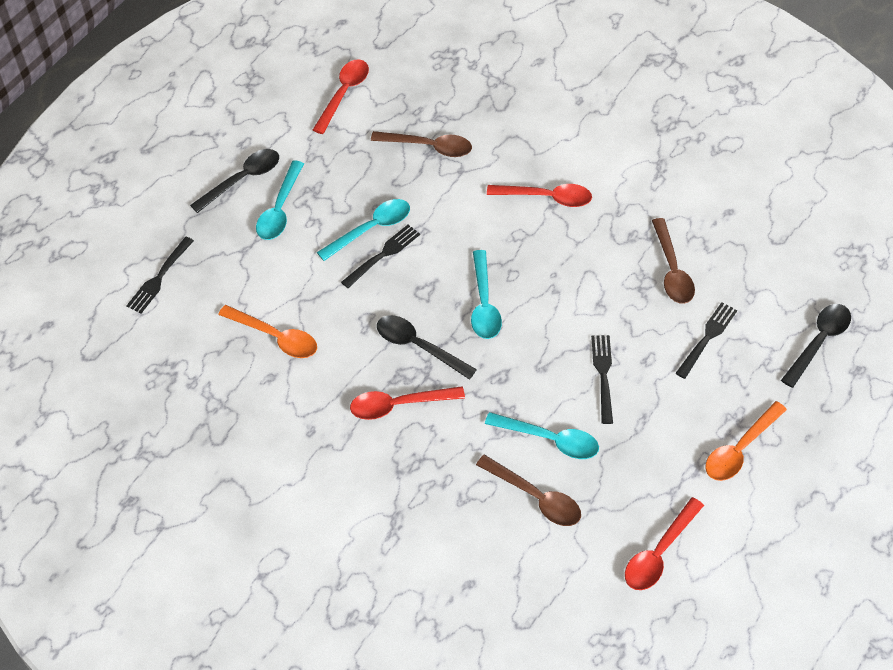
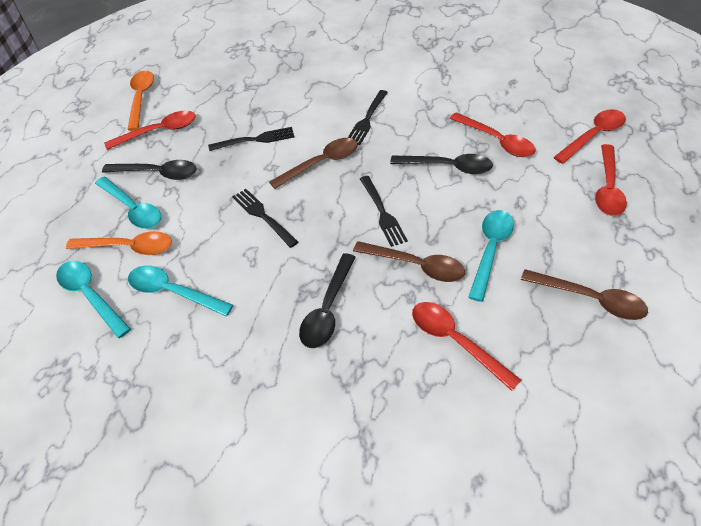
red spoon: 4 -> 5

